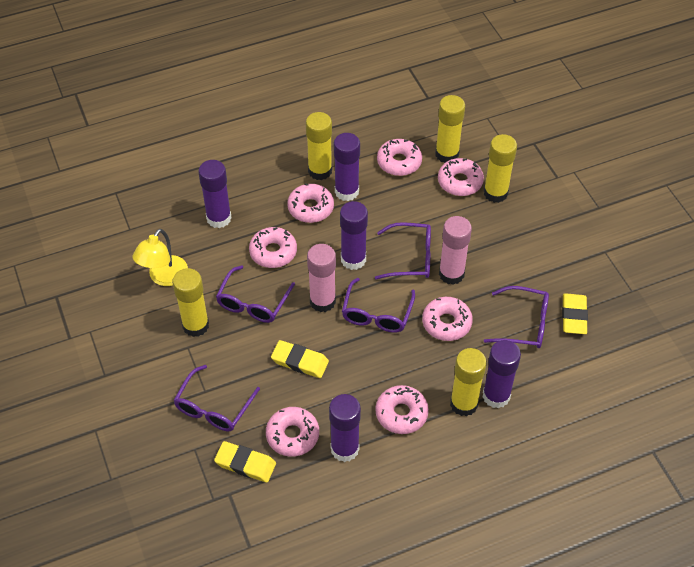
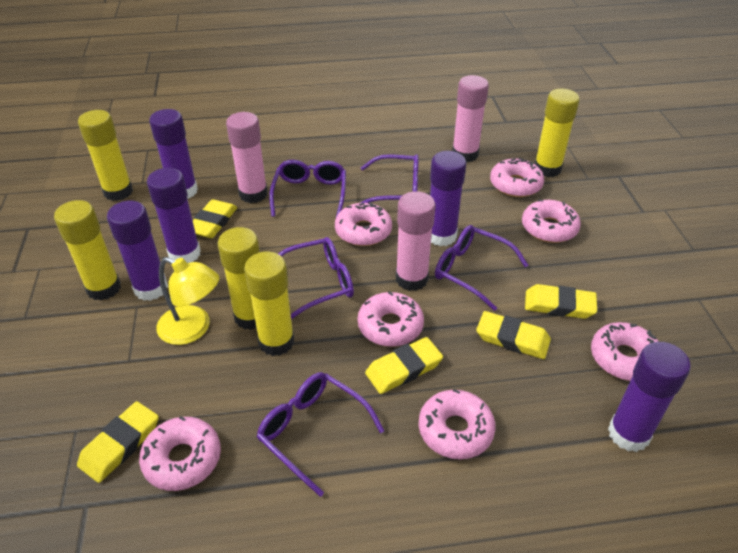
pink glue stick: 2 -> 3
yellow eraser: 3 -> 5

